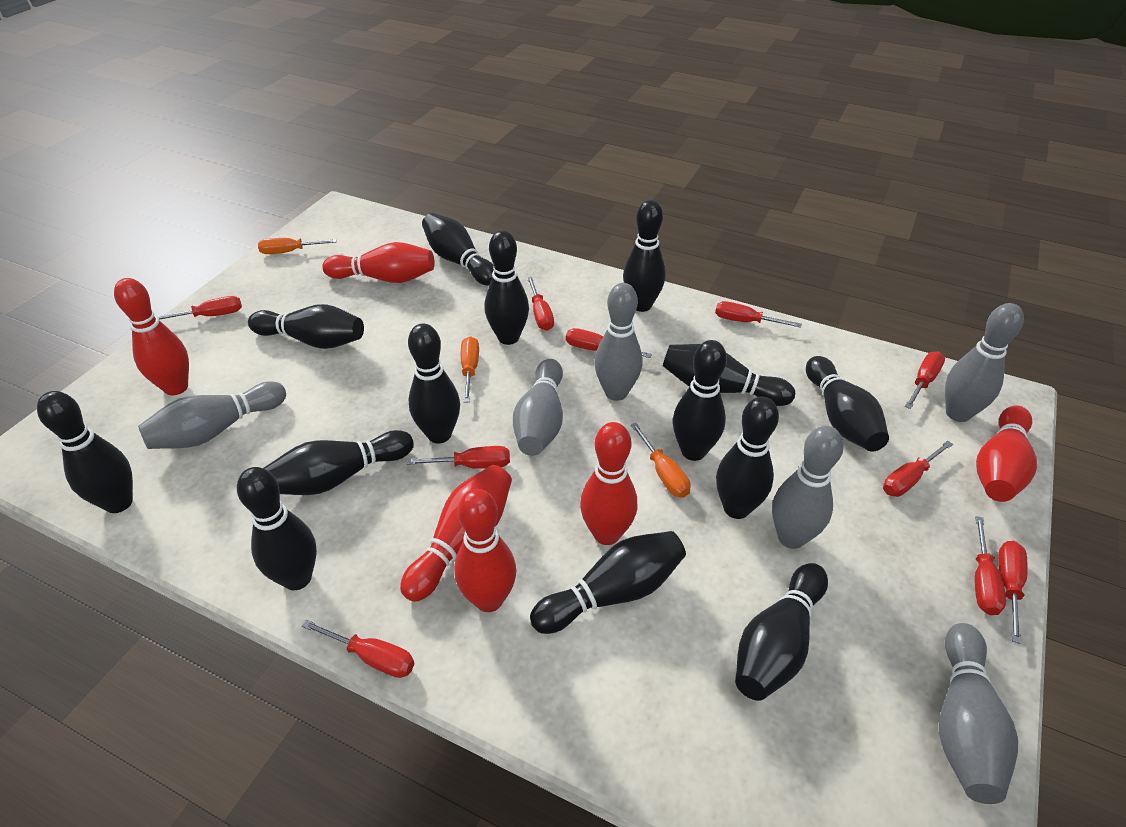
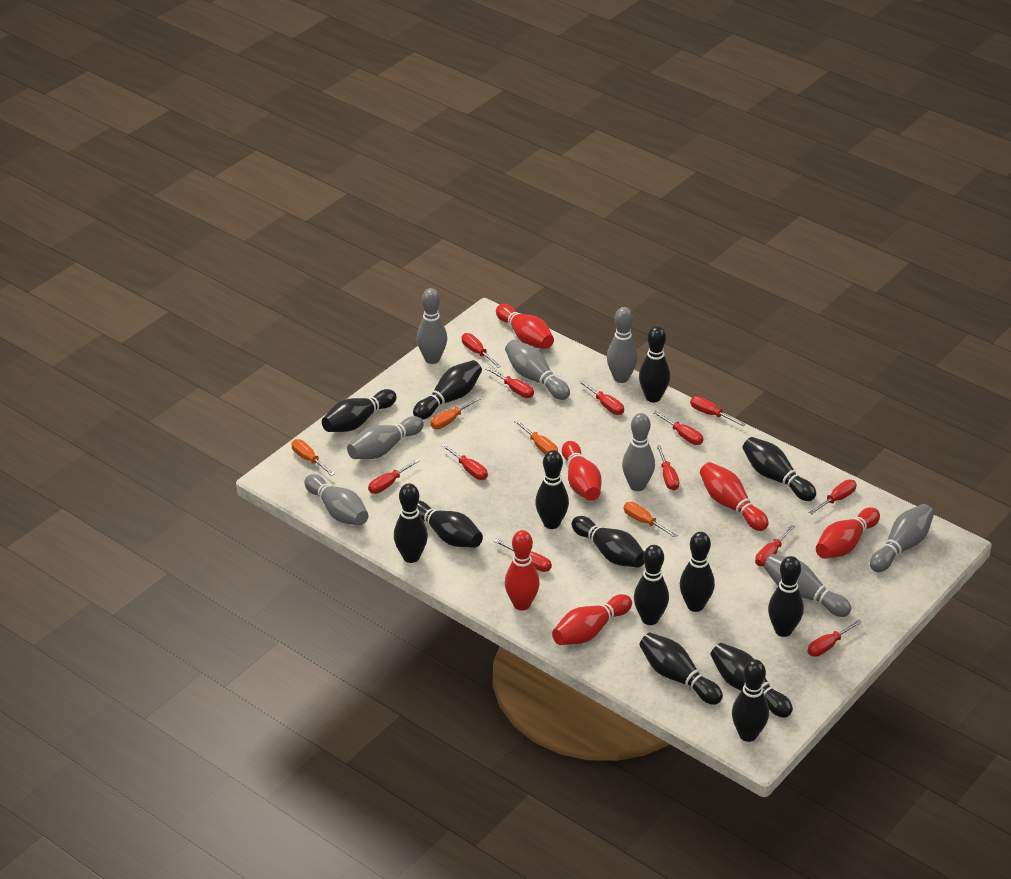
grey bowling pin: 6 -> 8
orange screwdriver: 3 -> 4
red screwdriver: 10 -> 12

